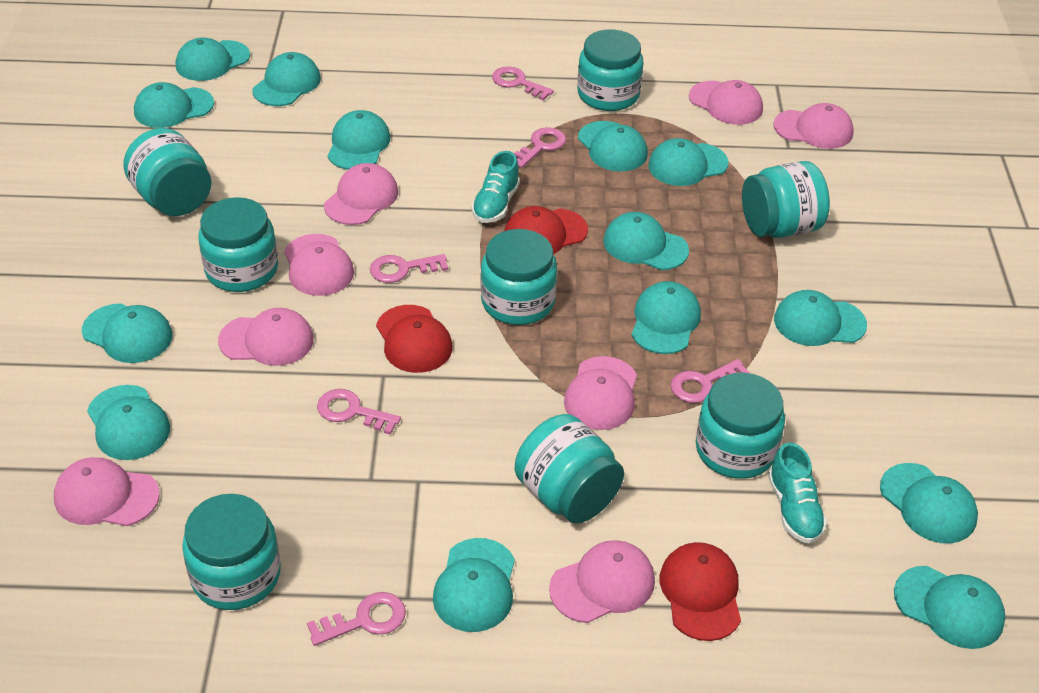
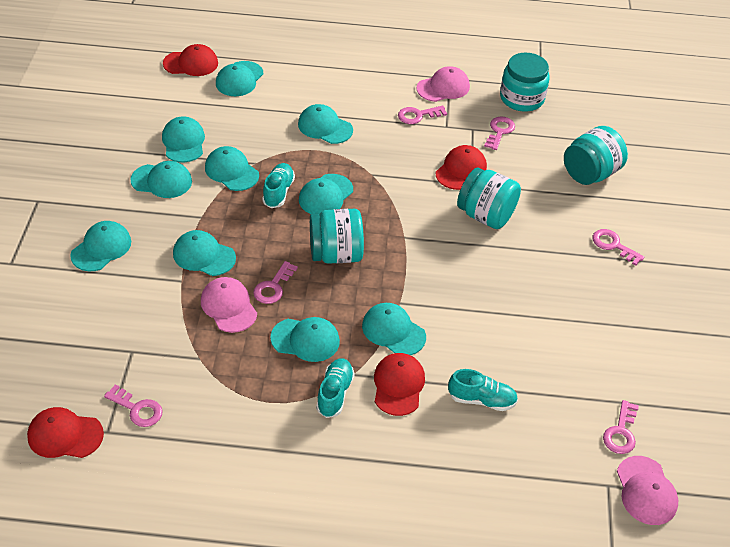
pink cap: 8 -> 3
red cap: 3 -> 4
turquoise cap: 14 -> 10
turquoise jar: 8 -> 4
turquoise shoe: 2 -> 3

